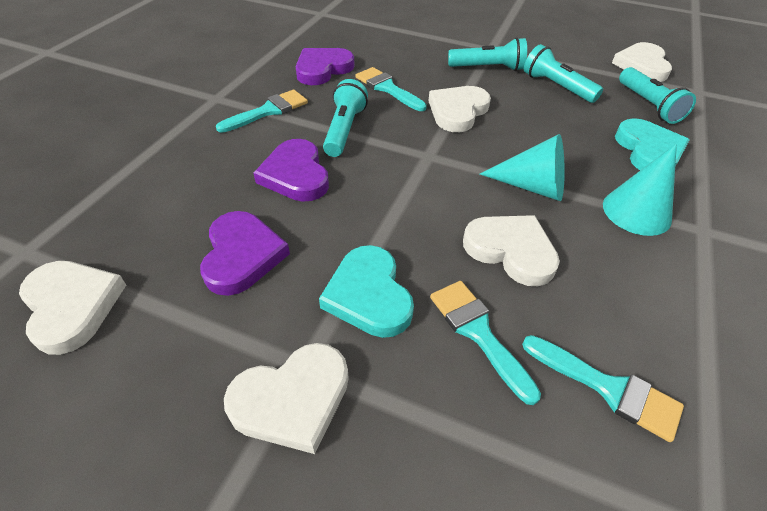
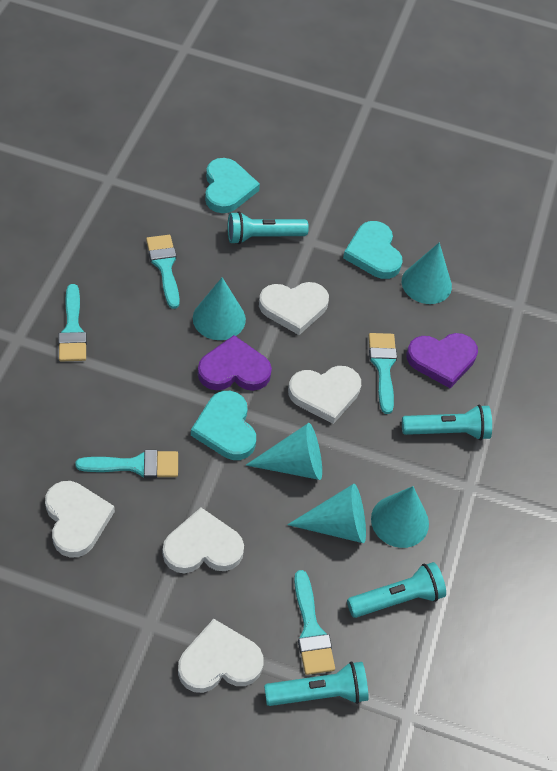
purple heart: 3 -> 2
turquoise brush: 4 -> 5
turquoise cone: 2 -> 5
turquoise heart: 2 -> 3

